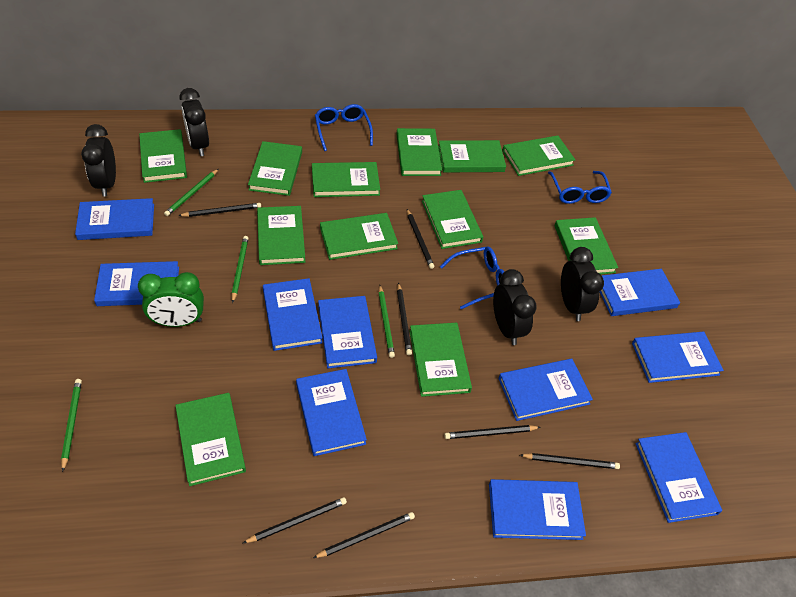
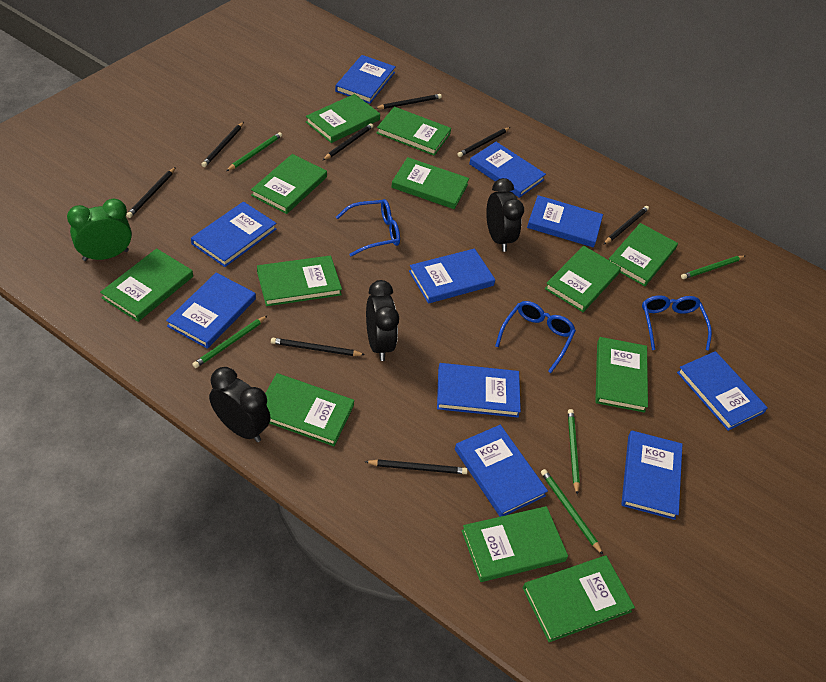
black clock: 4 -> 3
black pencil: 7 -> 8
green pencil: 4 -> 5

